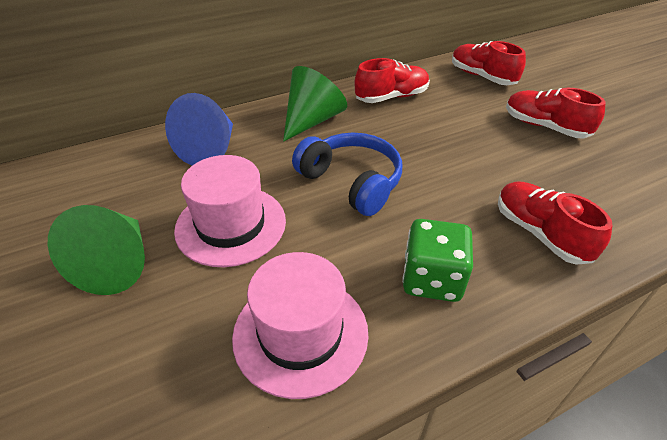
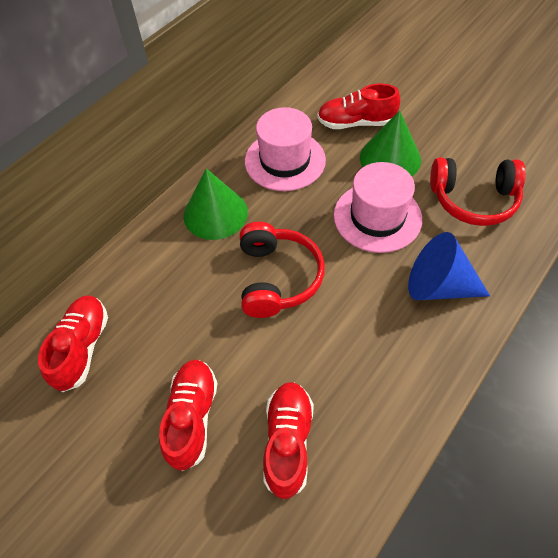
blue headphones: 1 -> 0
green dice: 1 -> 0
red headphones: 0 -> 2

